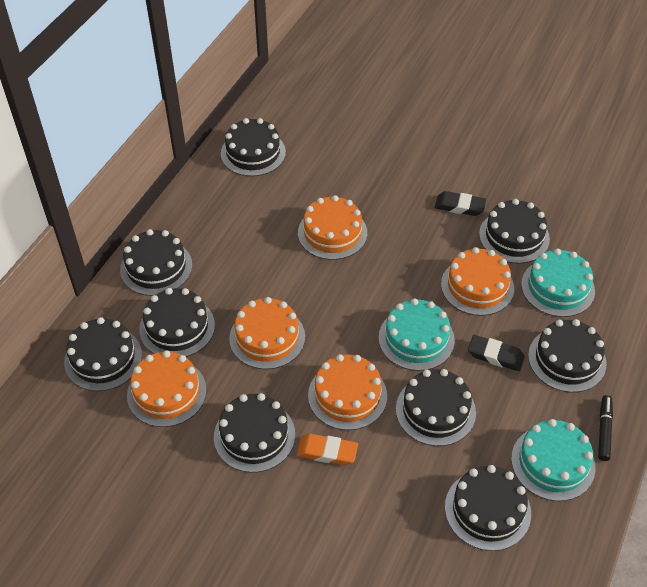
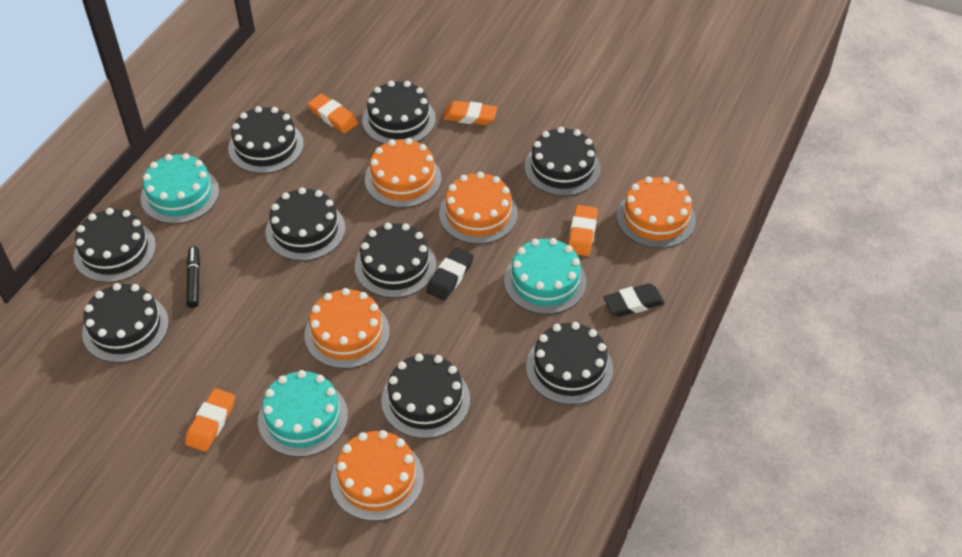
orange eraser: 1 -> 4

